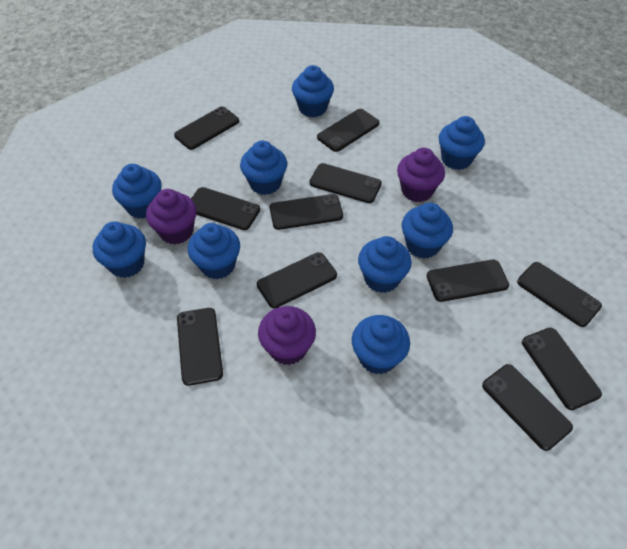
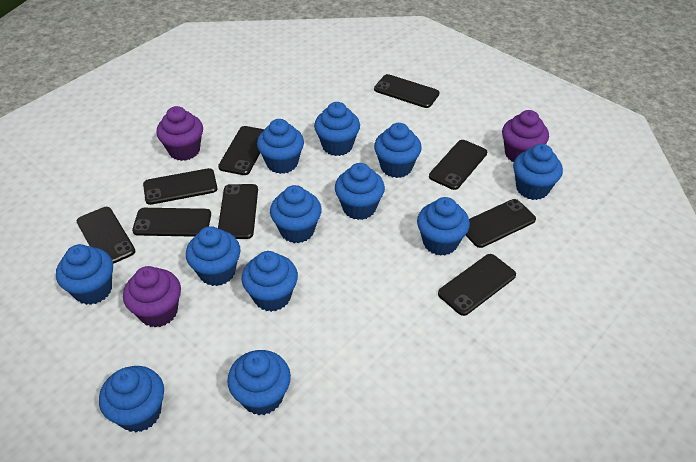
black phone: 11 -> 9
blue cupcake: 9 -> 12

